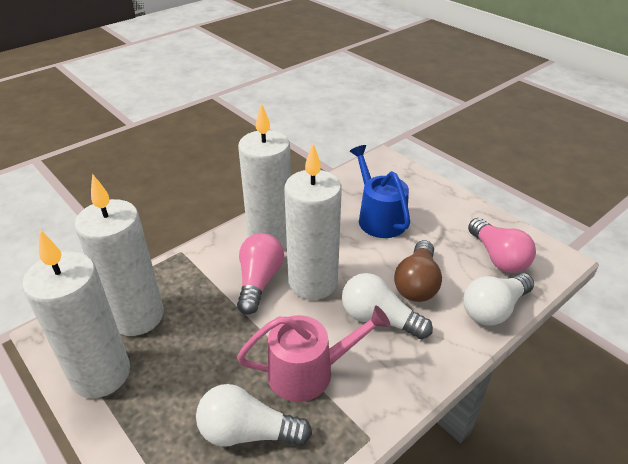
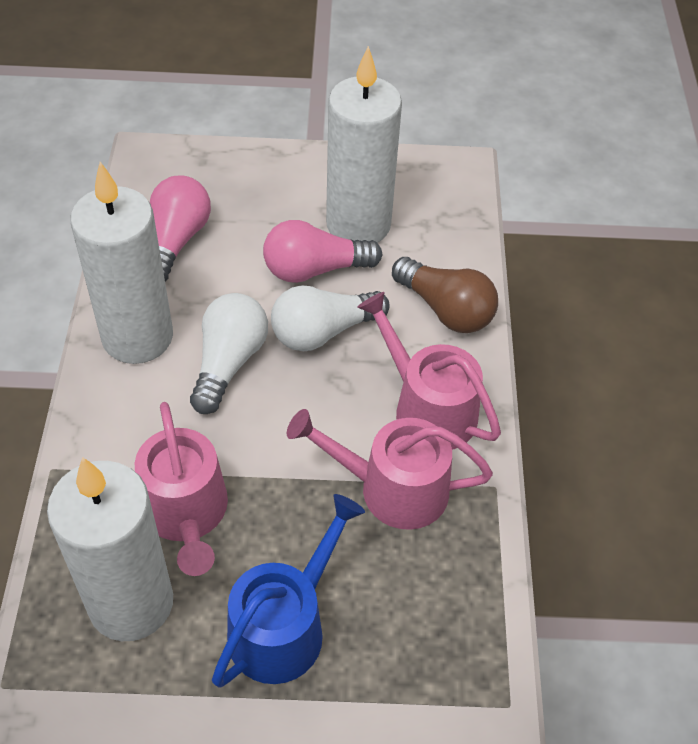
pink watering can: 1 -> 3
white candle: 4 -> 3
white light bulb: 3 -> 2

